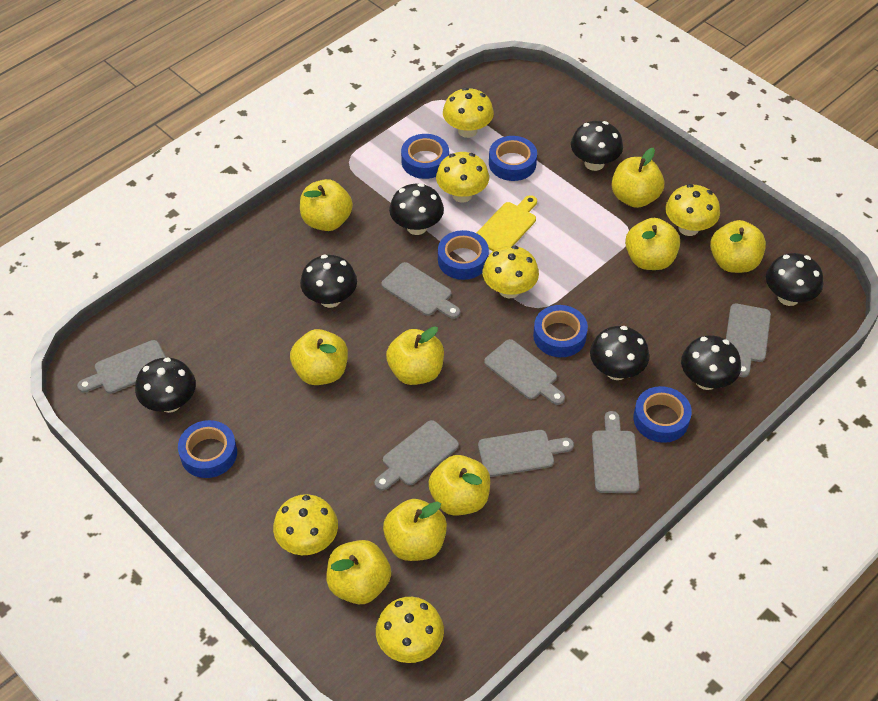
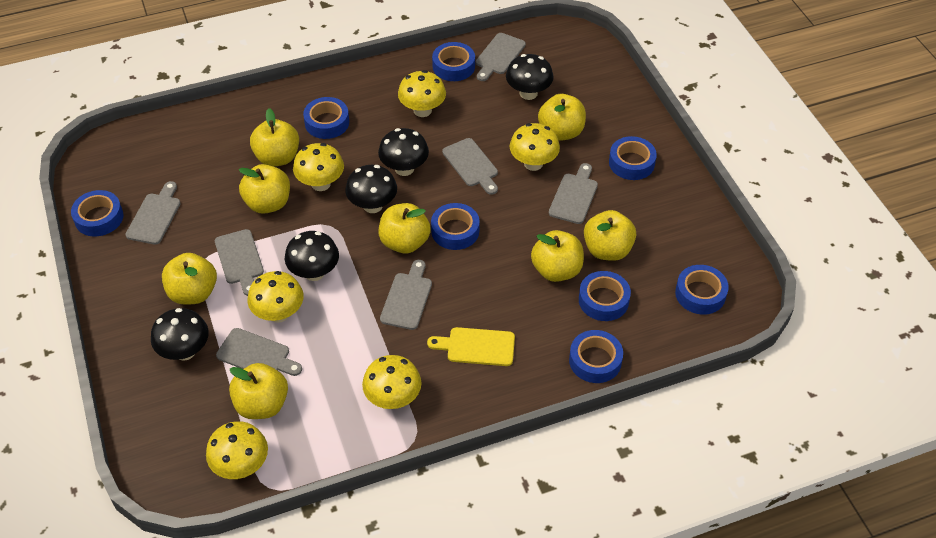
black mushroom: 7 -> 5
blue tape: 6 -> 8
yellow apple: 9 -> 8

